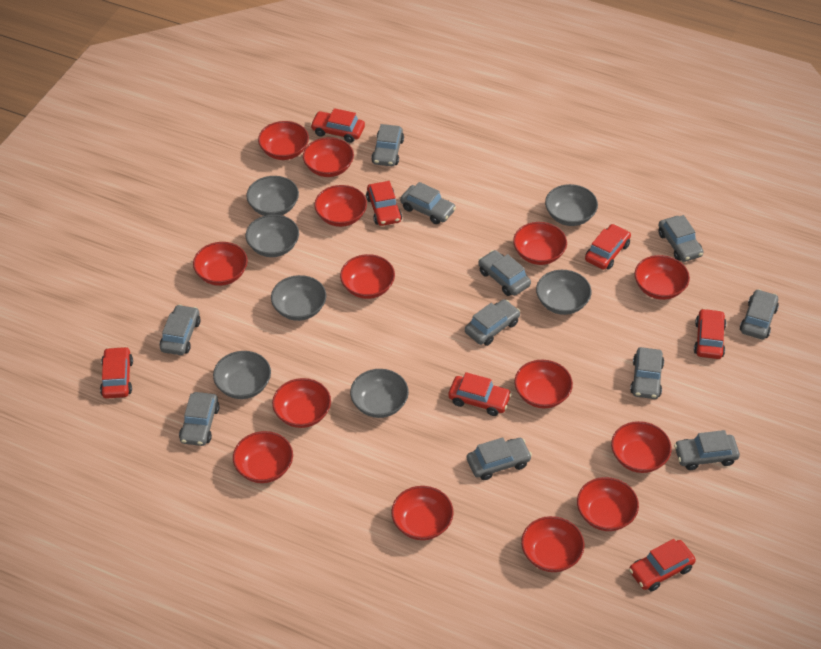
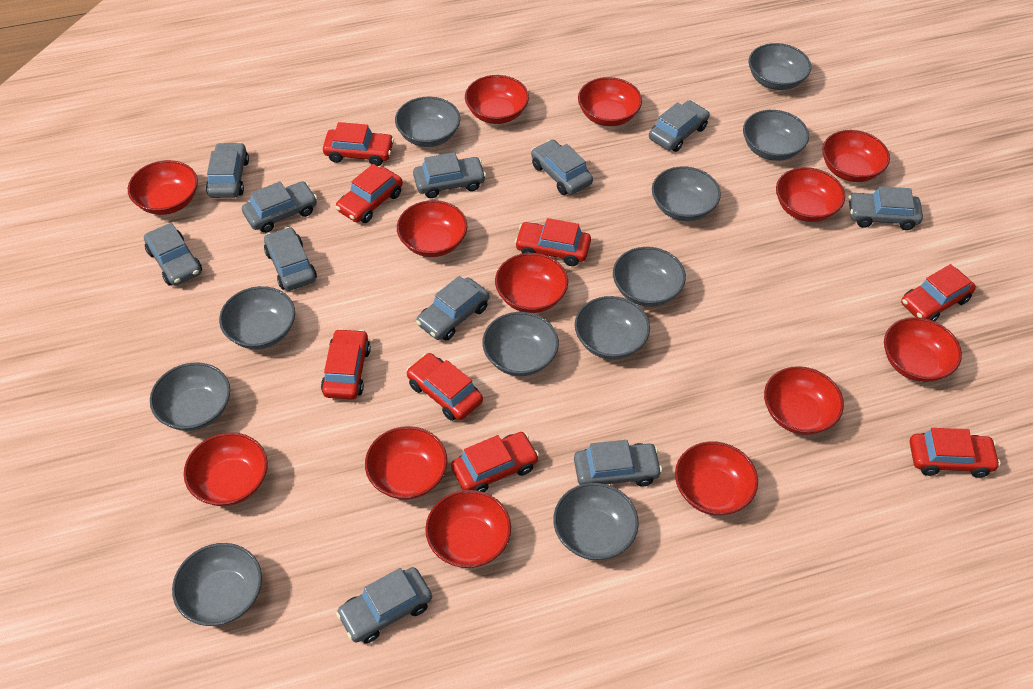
grey bowl: 7 -> 11
red bowl: 14 -> 13
red car: 7 -> 8

